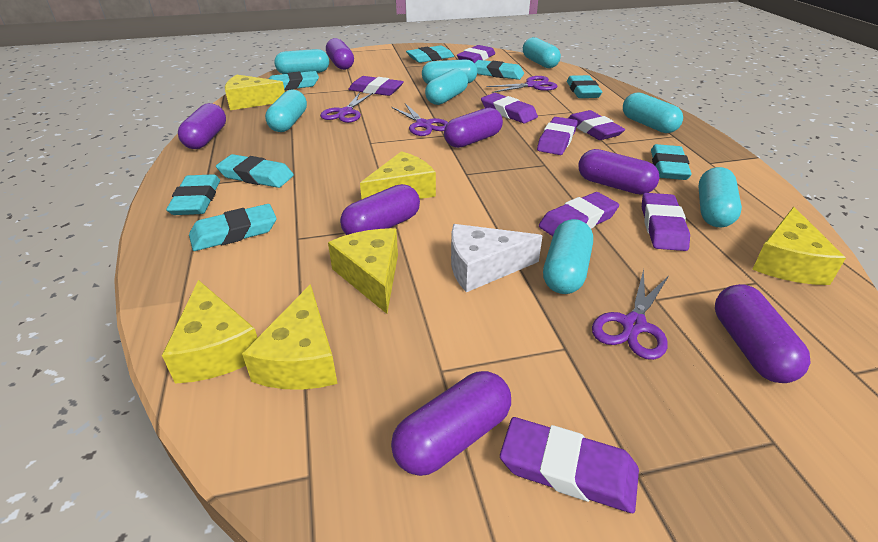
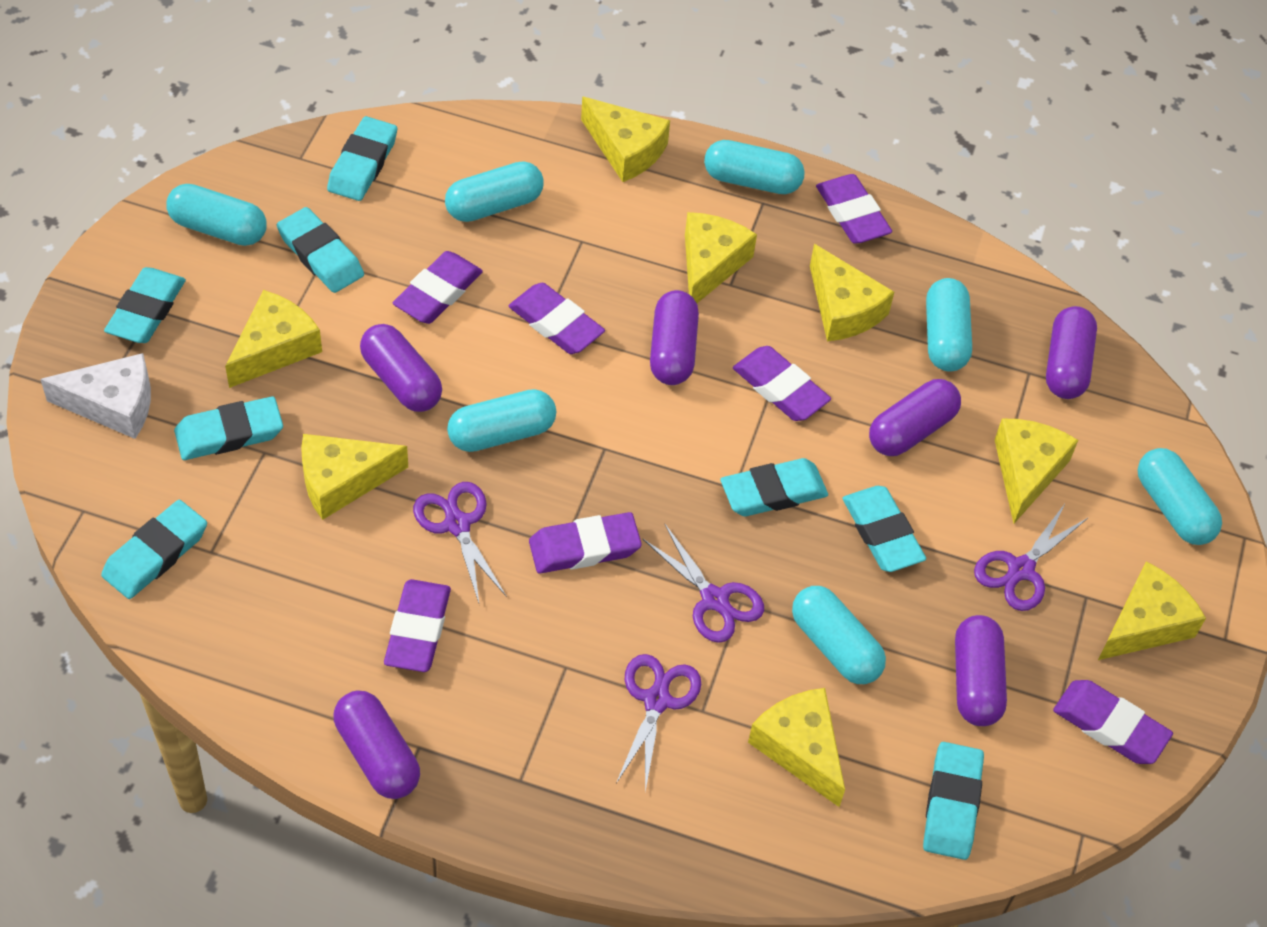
purple capsule: 7 -> 6
purple eraser: 8 -> 7
turquoise capsule: 8 -> 7
yellow cheese: 6 -> 8

